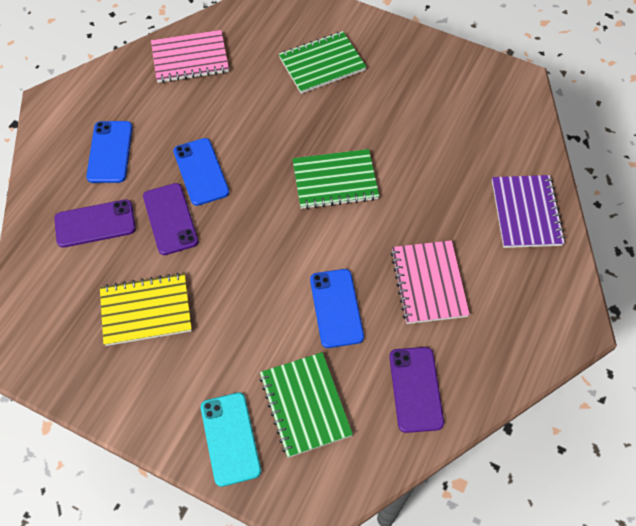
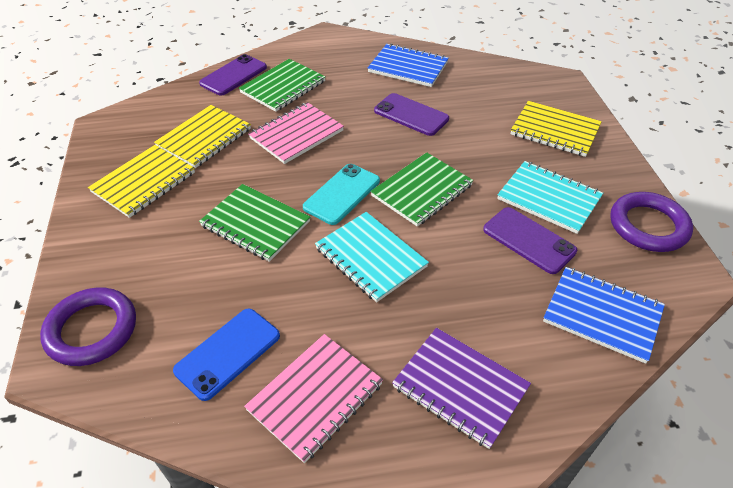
blue notebook: 0 -> 2
blue phone: 3 -> 1
purple ring: 0 -> 2
turquoise notebook: 0 -> 2
yellow notebook: 1 -> 3

